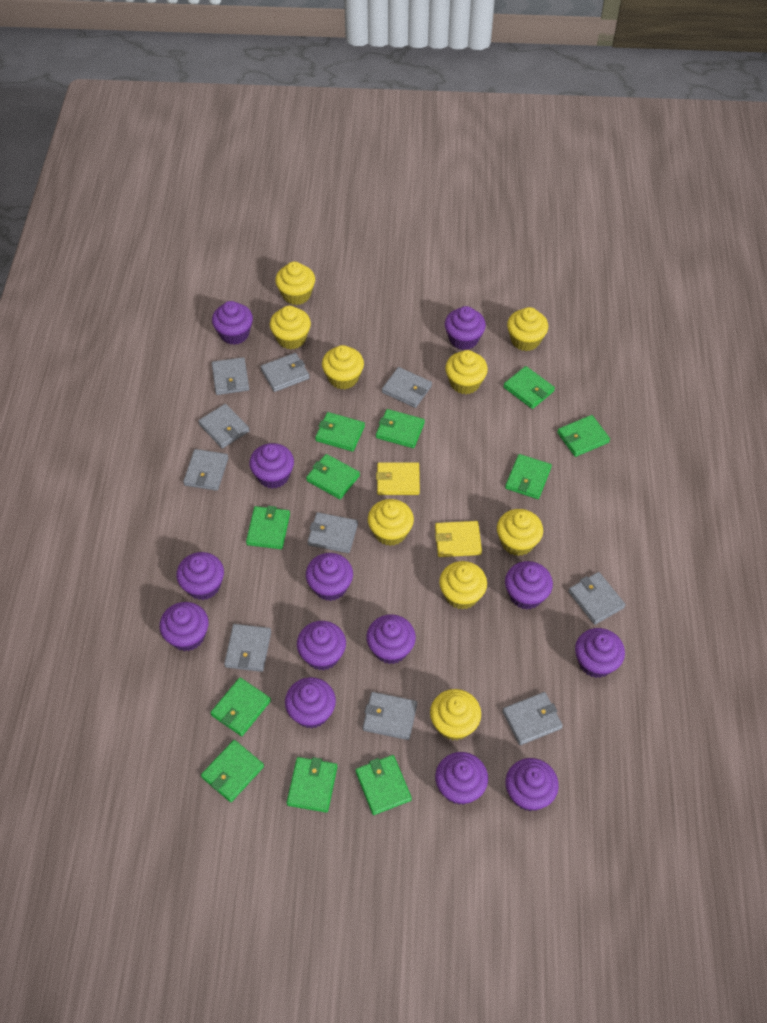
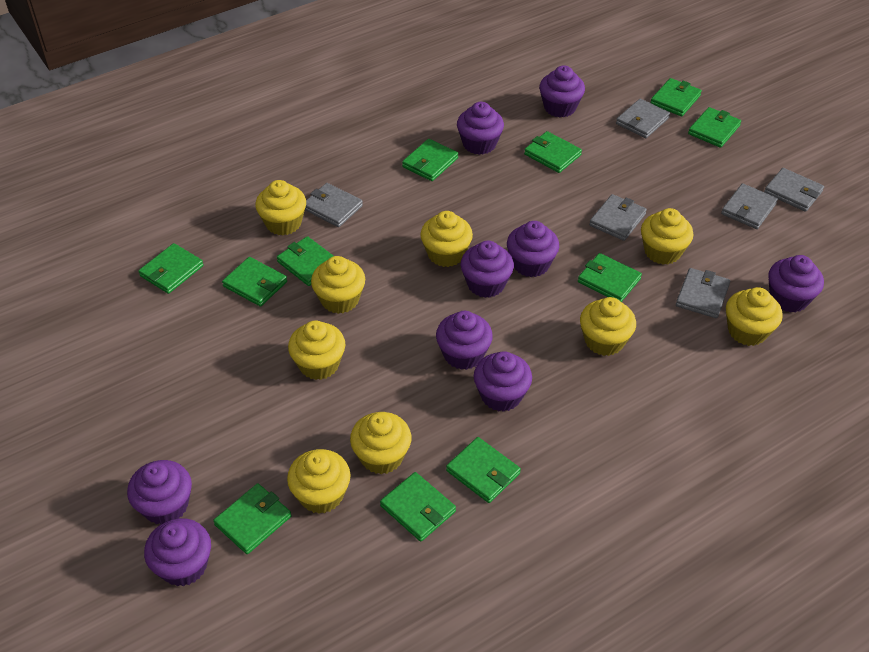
grey wallet: 10 -> 6
purple cupcake: 13 -> 9
yellow wallet: 2 -> 0

